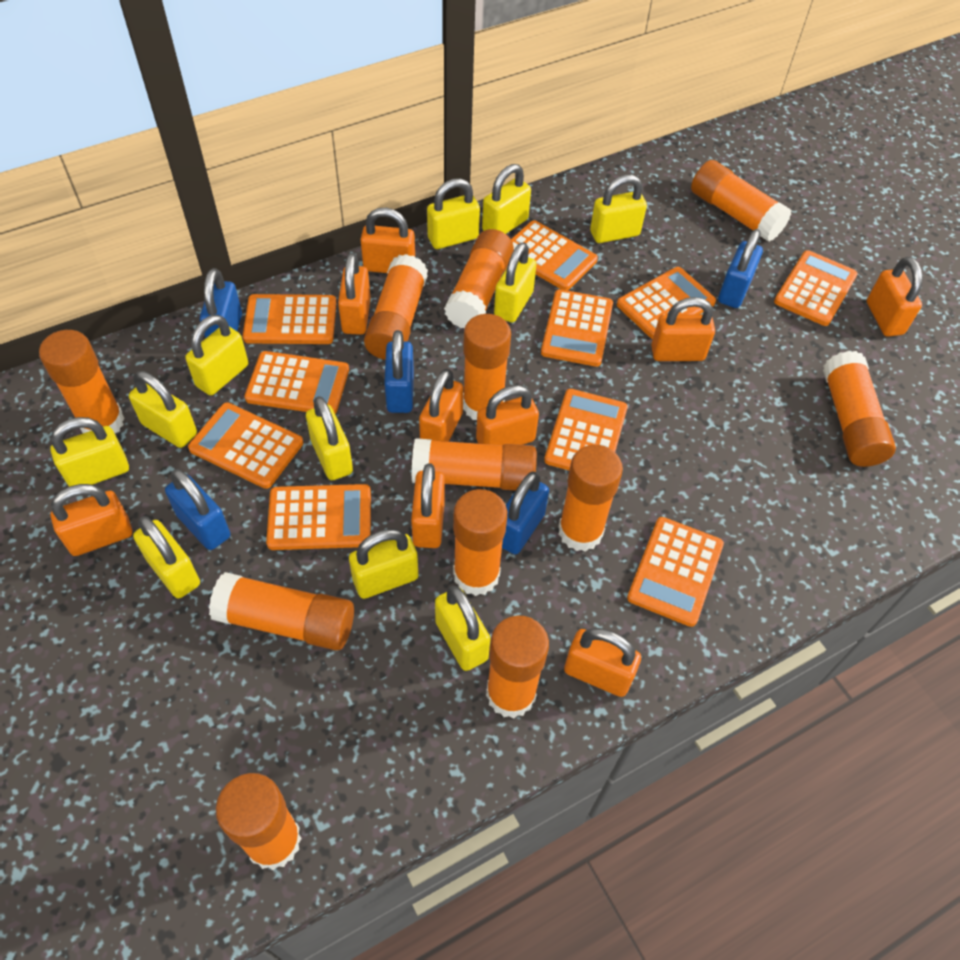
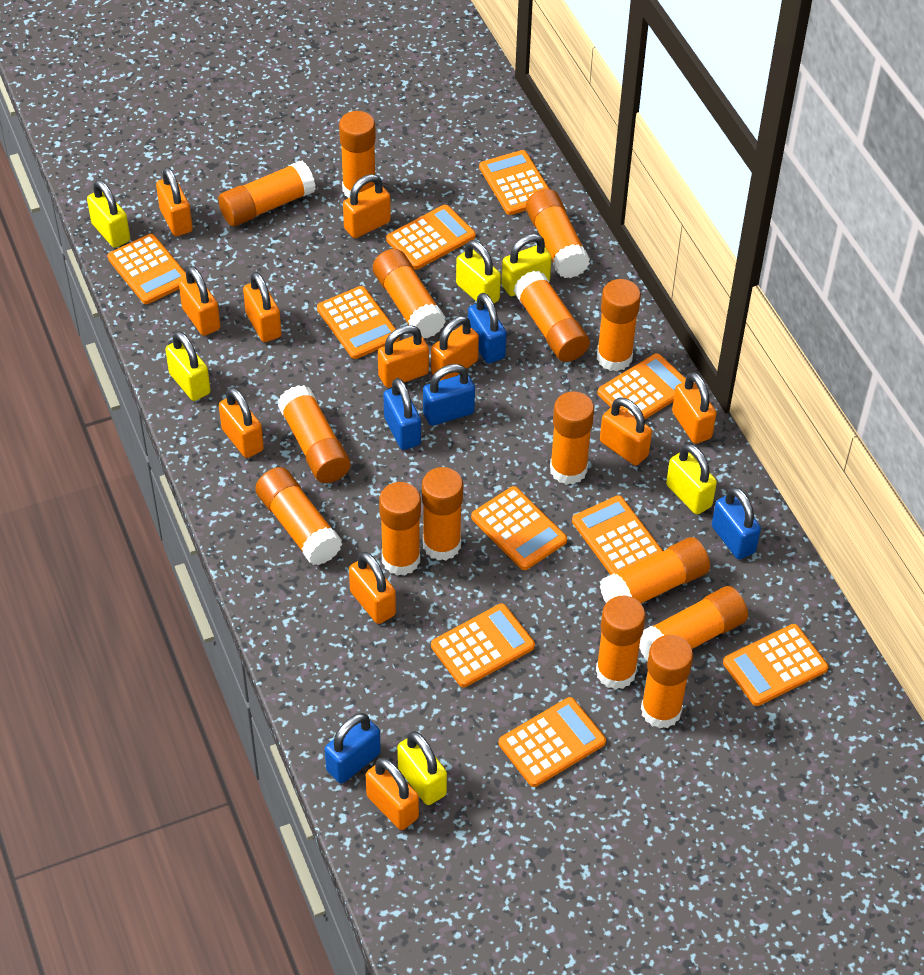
orange glue stick: 12 -> 15
orange padlock: 9 -> 11
yellow padlock: 11 -> 6

